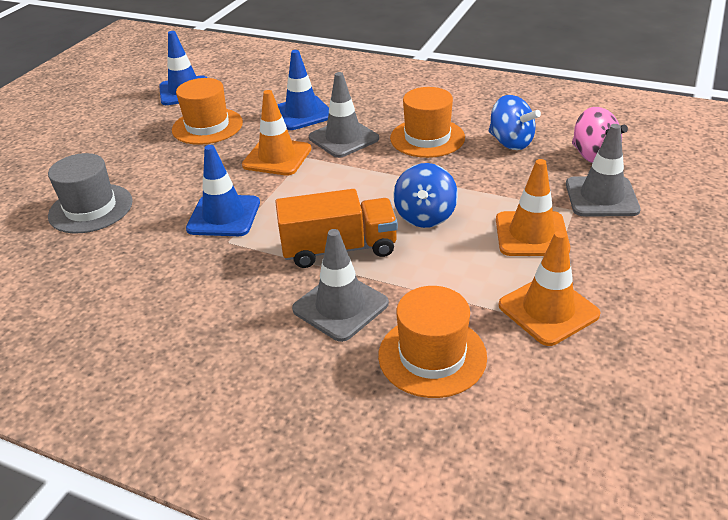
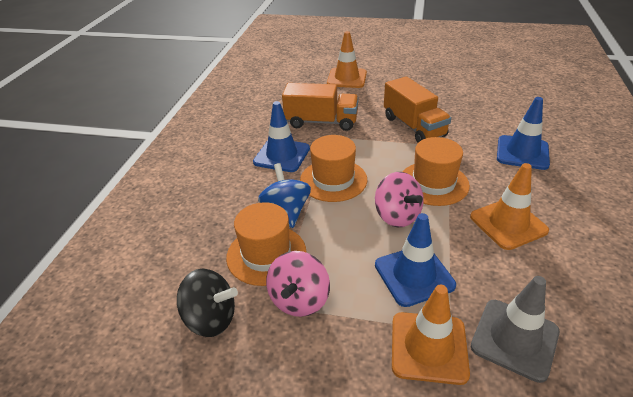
black spinning top: 0 -> 1
blue spinning top: 2 -> 1
grey hat: 1 -> 0
grey traffic cone: 3 -> 1
orange truck: 1 -> 2
pink spinning top: 1 -> 2

